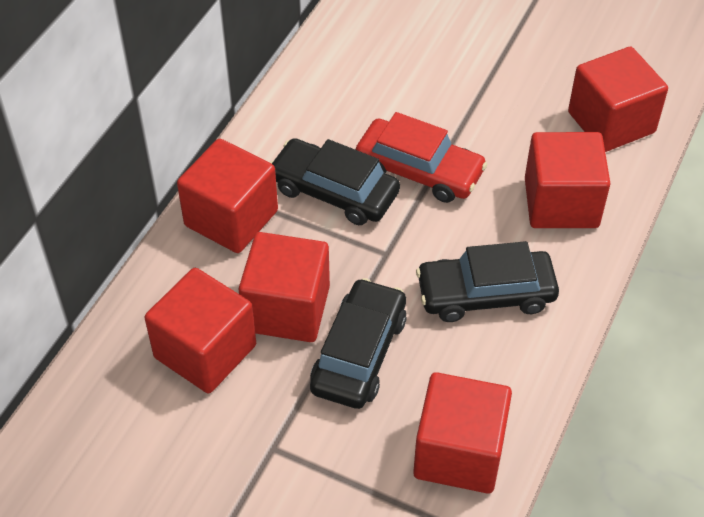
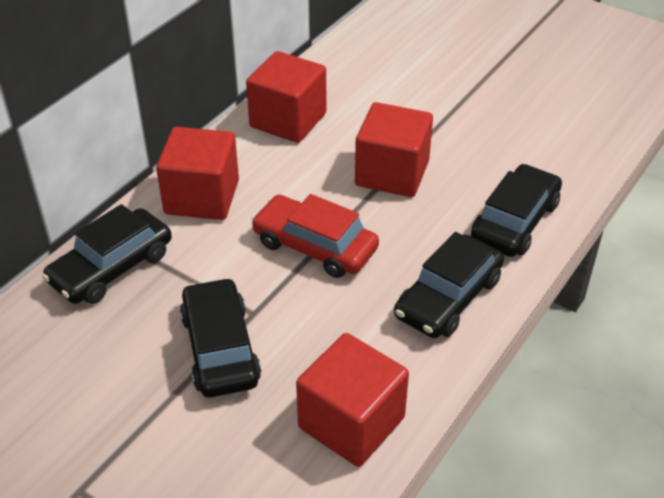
black car: 3 -> 4
red cube: 6 -> 4

